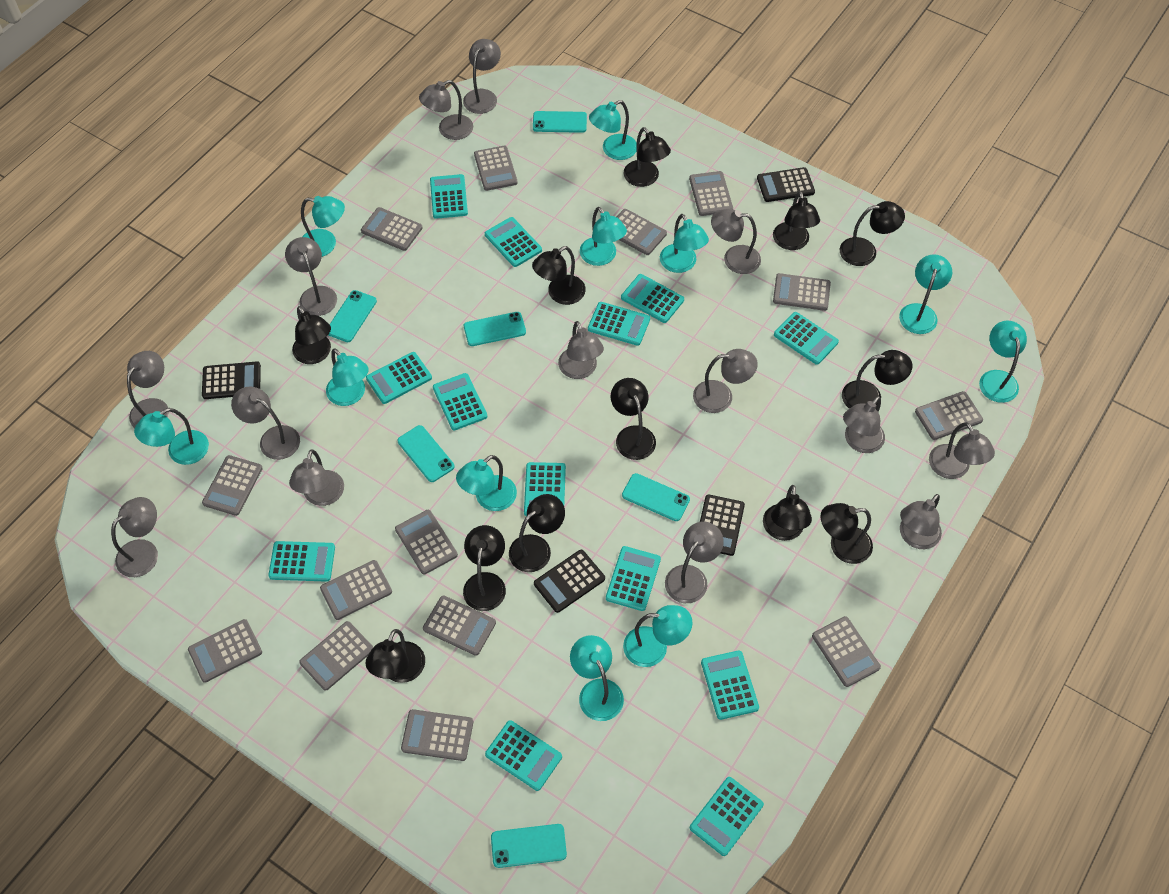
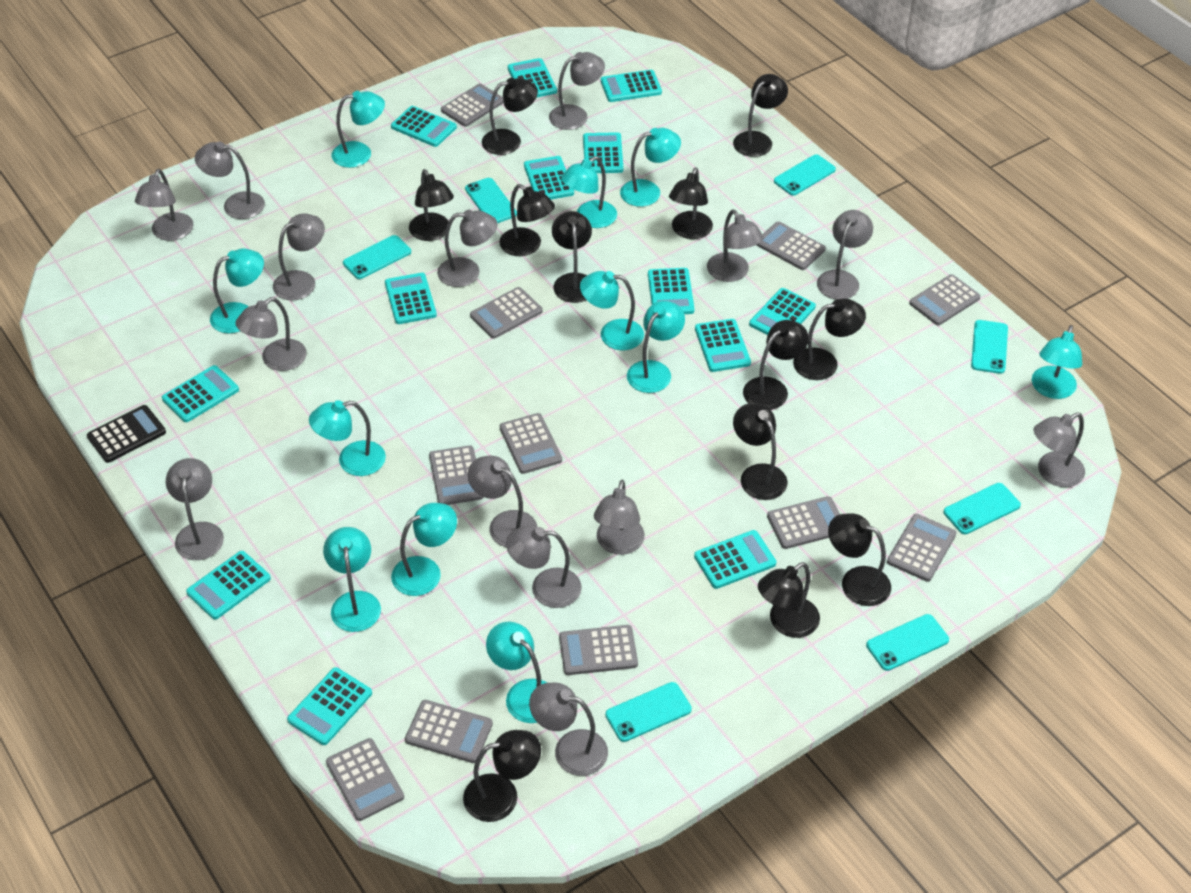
black calculator: 4 -> 1
grey calculator: 14 -> 11
turquoise phone: 6 -> 7

